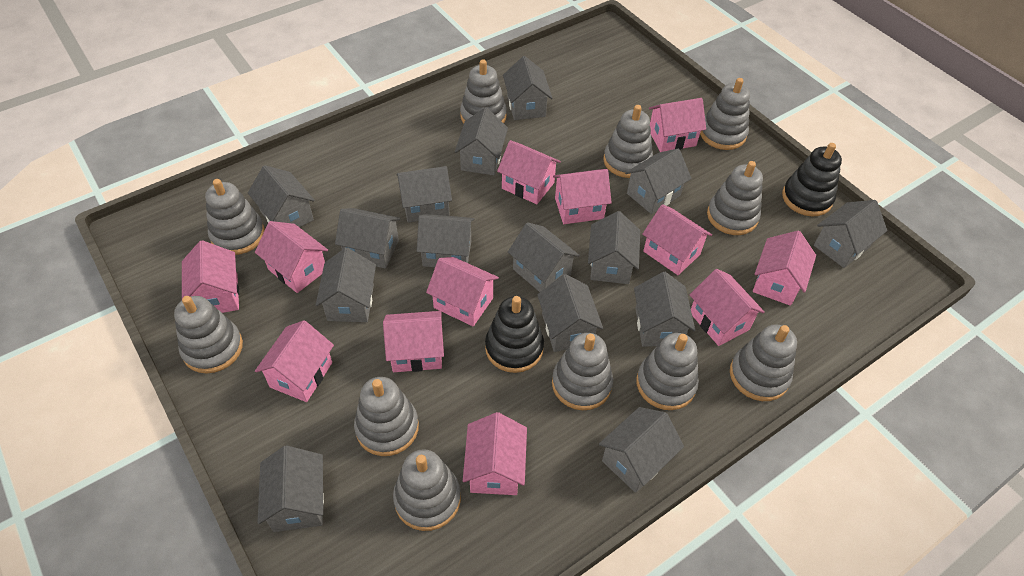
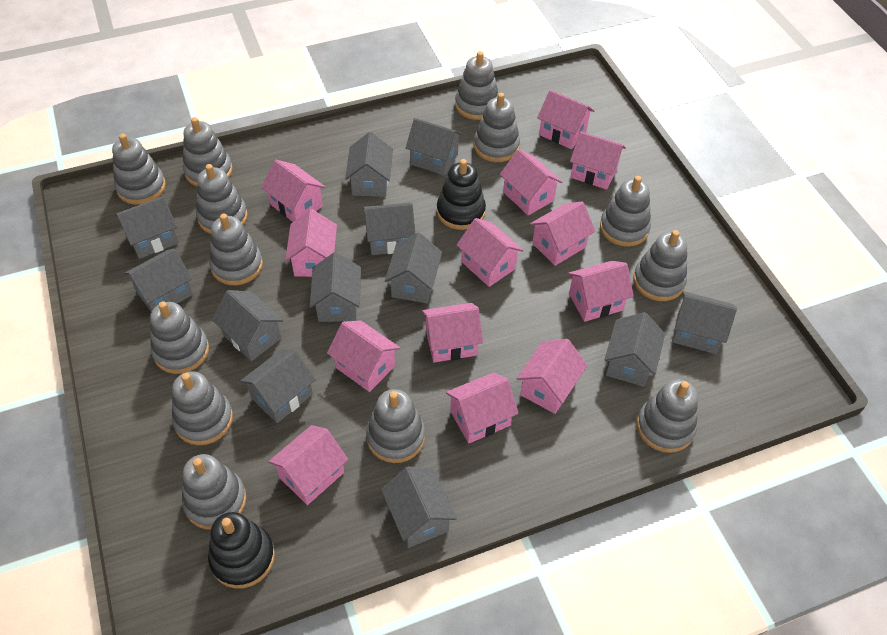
grey house: 15 -> 12
grey stacking toy: 11 -> 13
pink house: 12 -> 13

